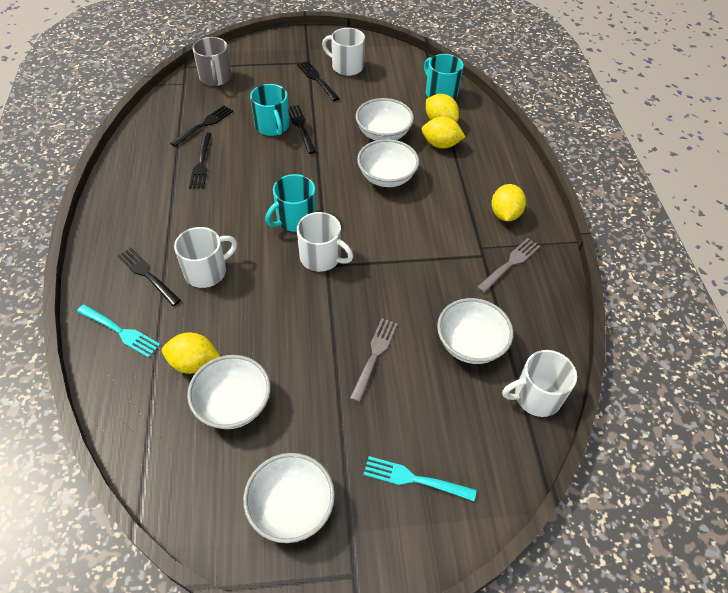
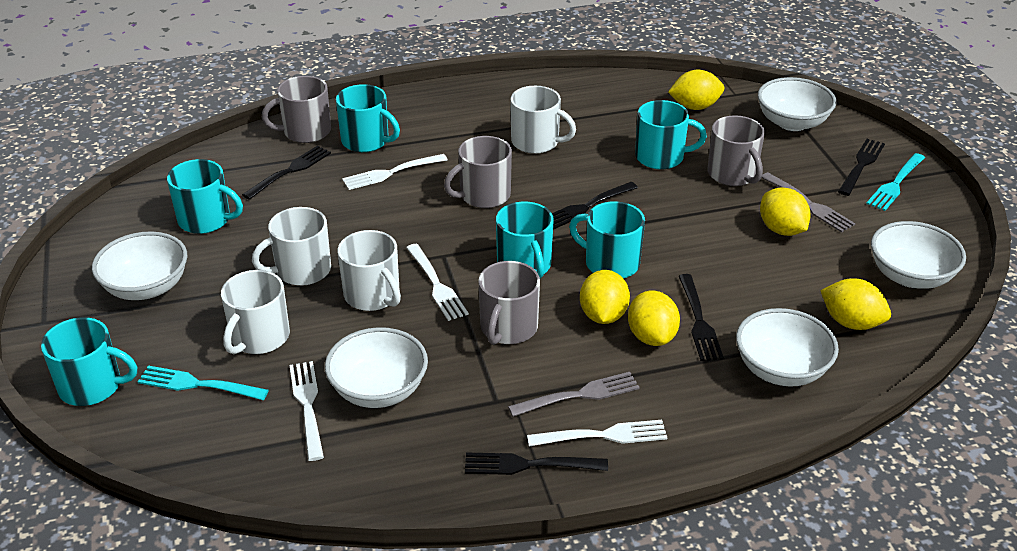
grey mug: 1 -> 4
turquoise mug: 3 -> 6
white fork: 0 -> 4
yellow lemon: 4 -> 5

